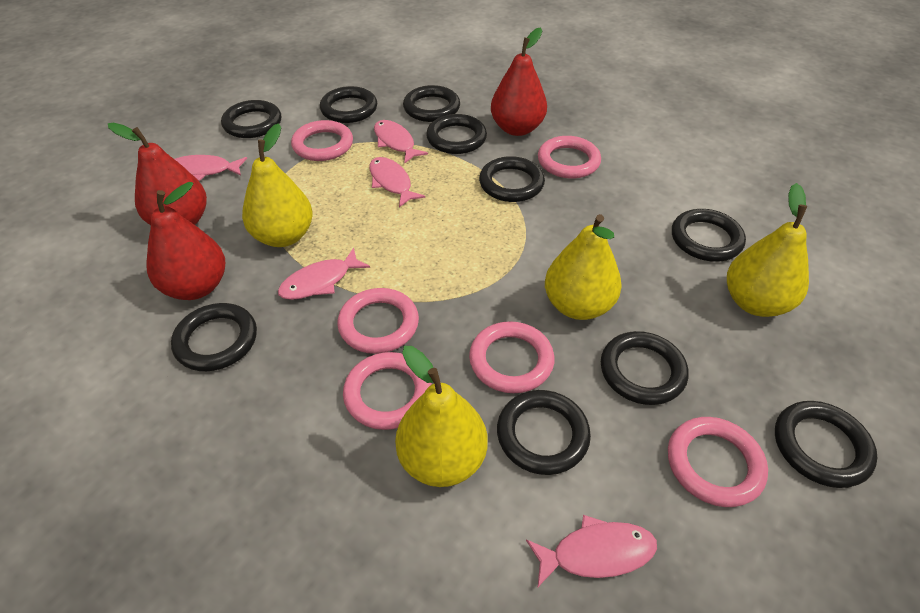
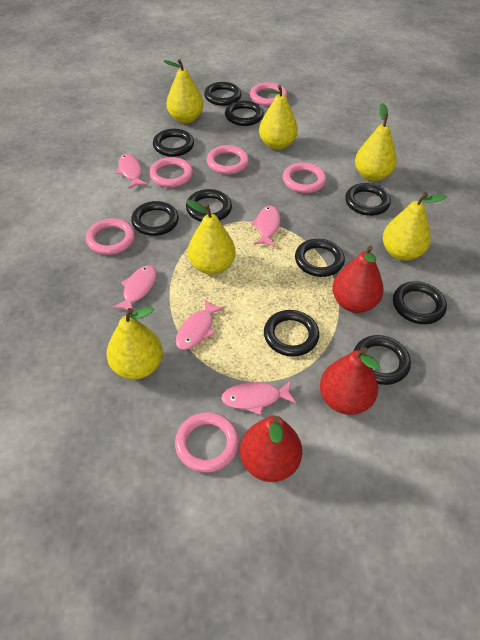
yellow pear: 4 -> 6

